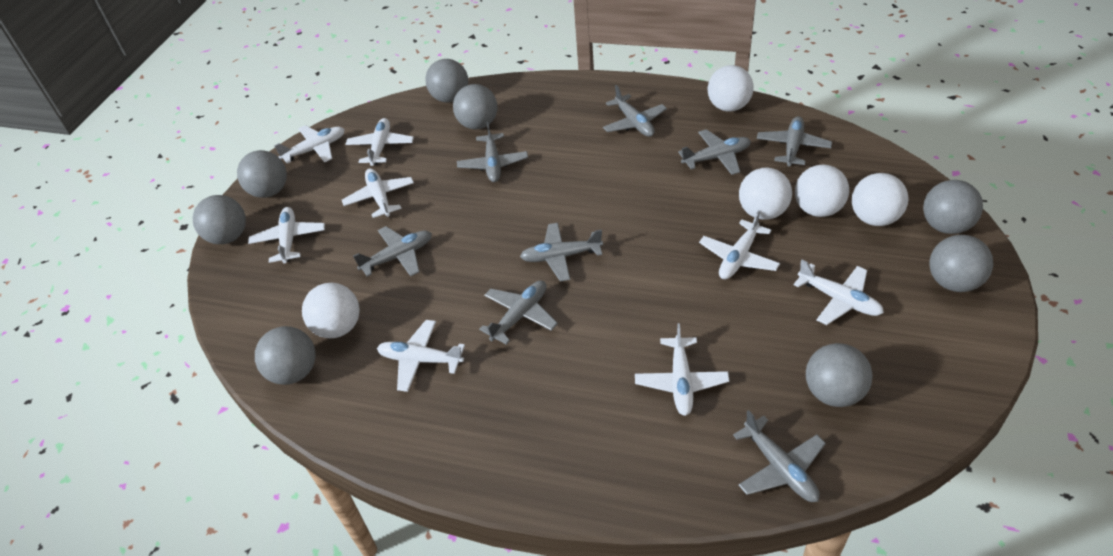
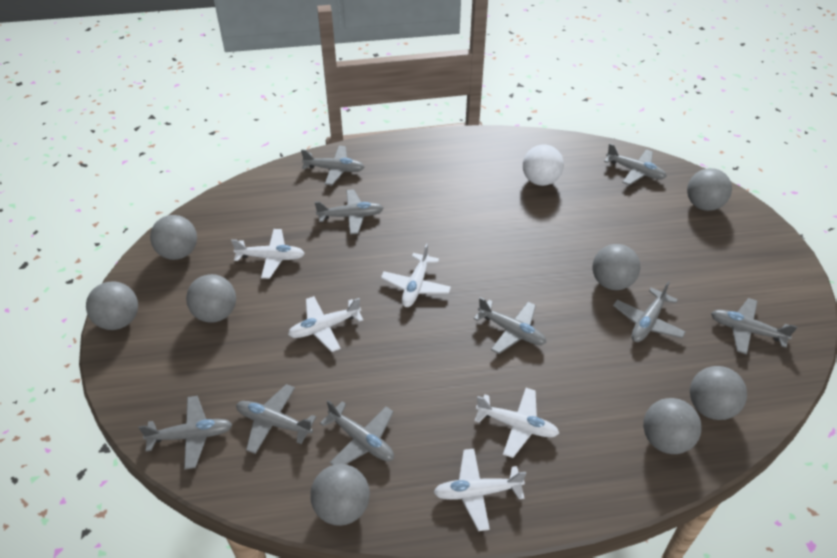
grey plane: 8 -> 9
white ball: 5 -> 1
white plane: 8 -> 5

